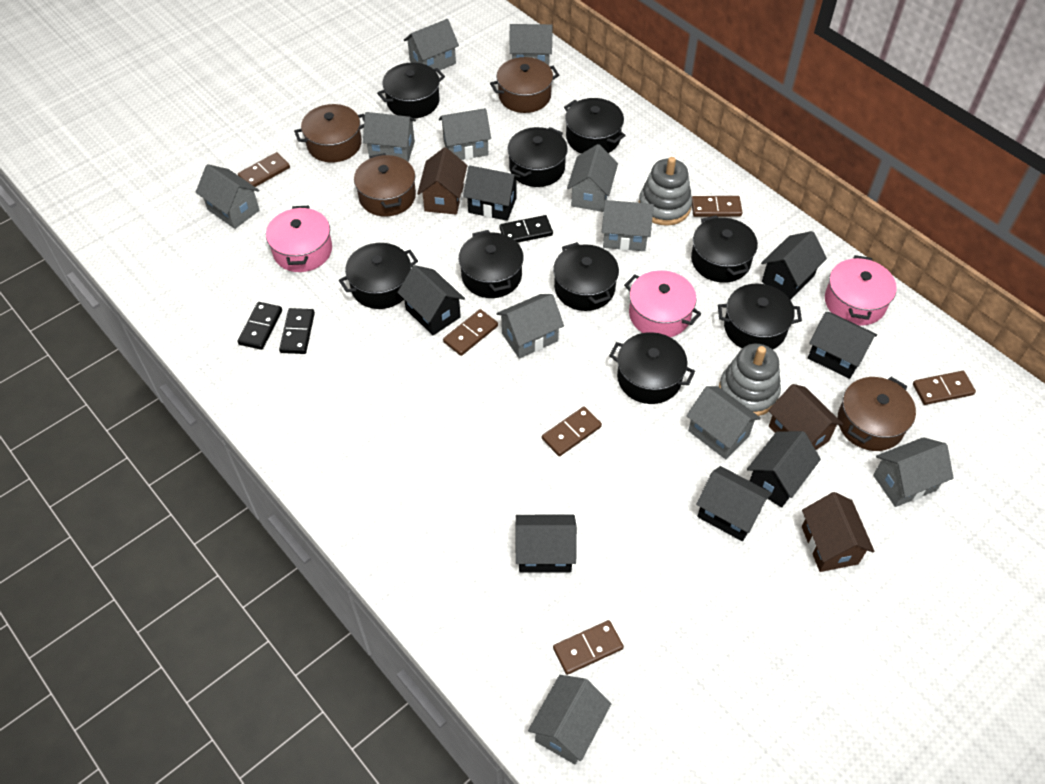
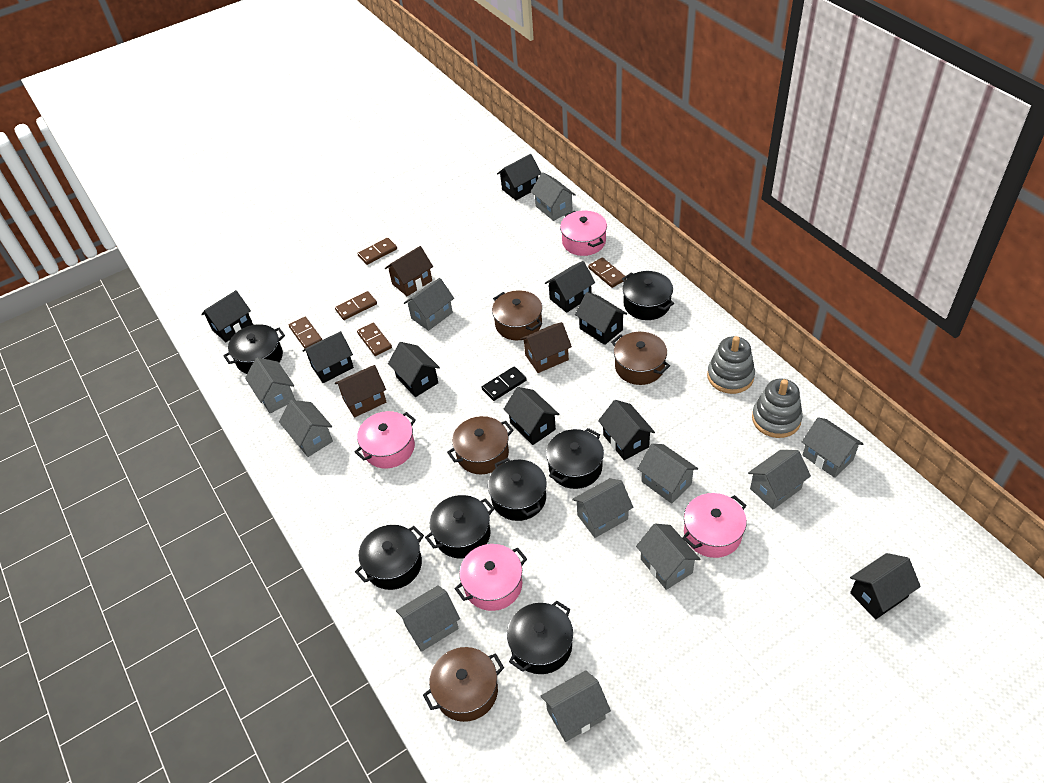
black domino: 3 -> 1
black house: 7 -> 9
black pot: 9 -> 7
brown domino: 6 -> 5
pink pot: 3 -> 4

